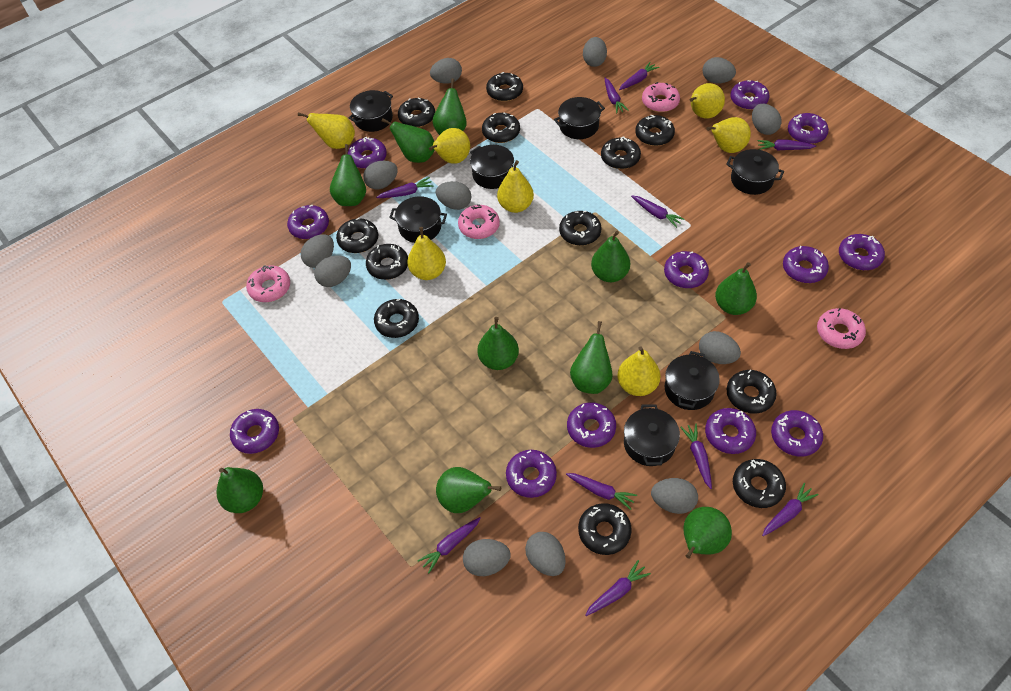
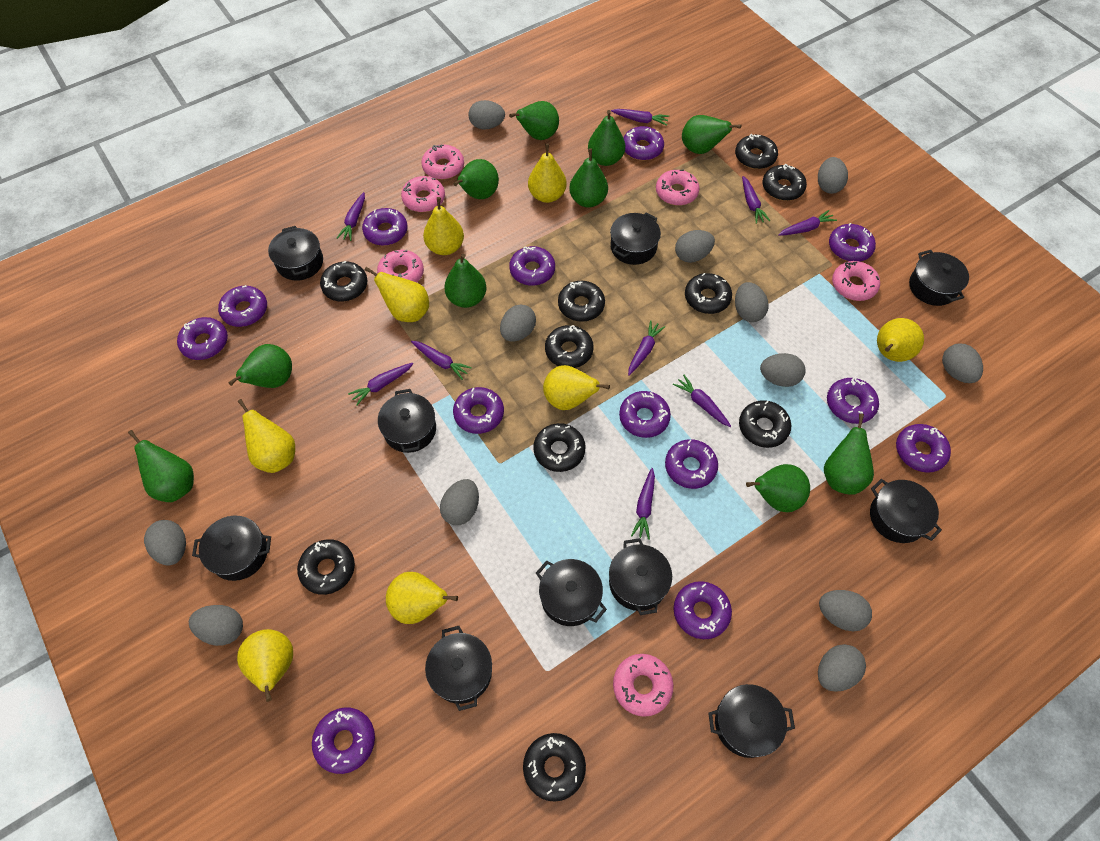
black donut: 12 -> 10
black pot: 7 -> 10
pink donut: 4 -> 6
purple carrot: 10 -> 9
purple donut: 12 -> 13
yellow pear: 7 -> 8

